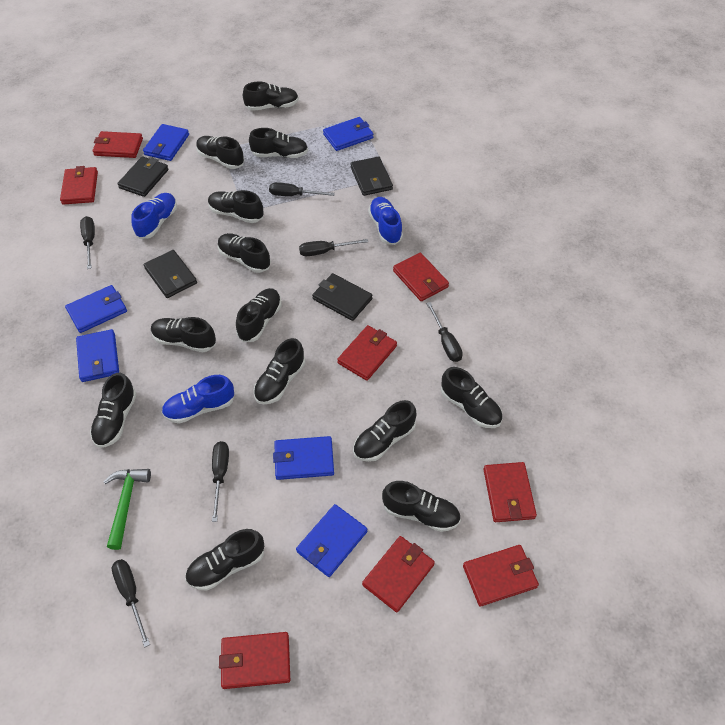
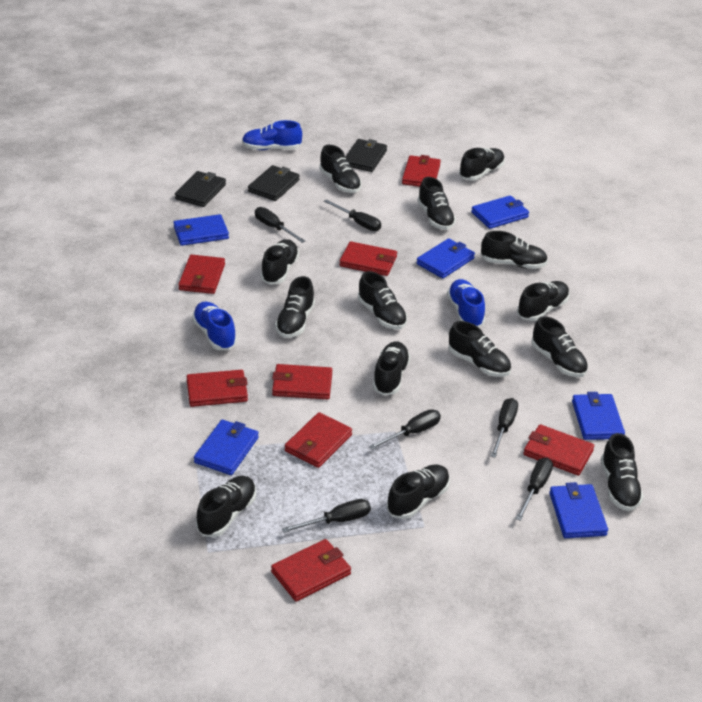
black shoe: 13 -> 14
black wallet: 4 -> 3
green hammer: 1 -> 0

